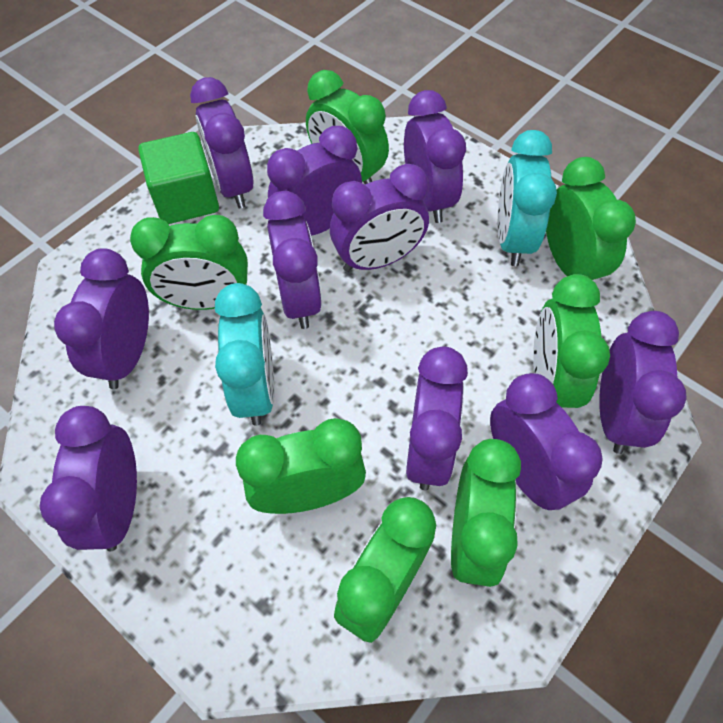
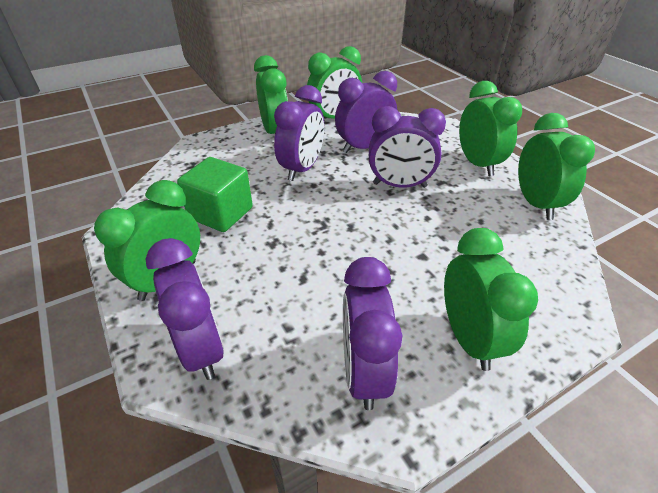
green clock: 7 -> 6
purple clock: 10 -> 5
turquoise clock: 2 -> 0

